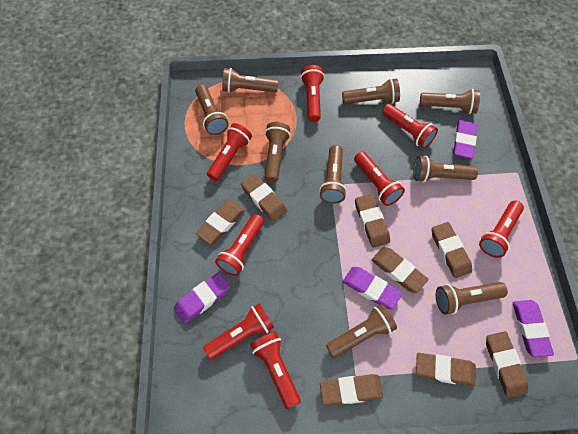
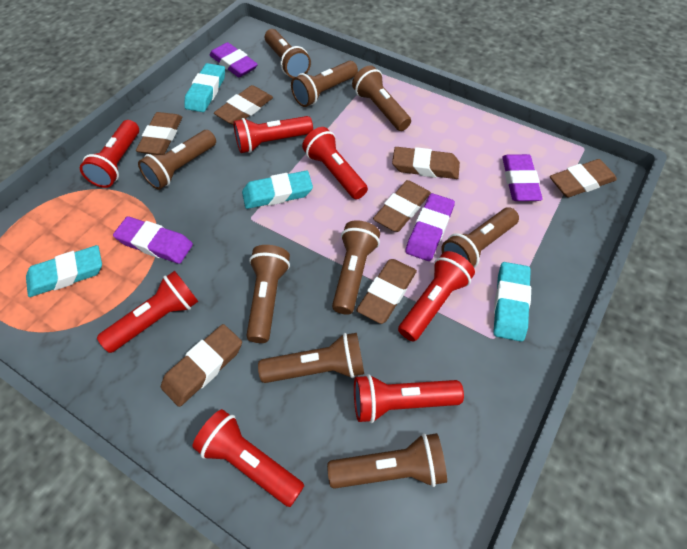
brown eraser: 8 -> 7
red flashlight: 8 -> 7
turquoise eraser: 0 -> 4

